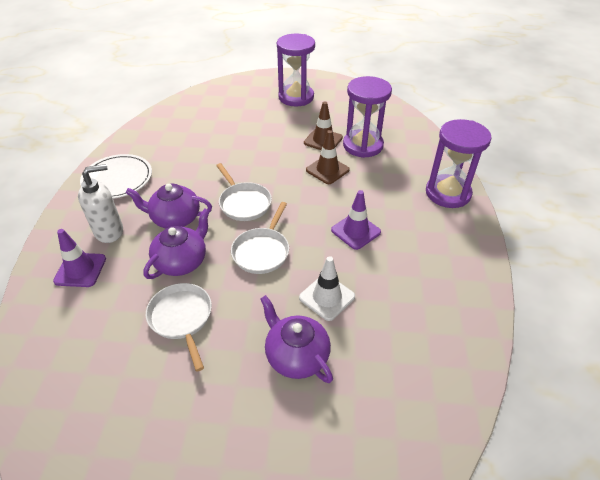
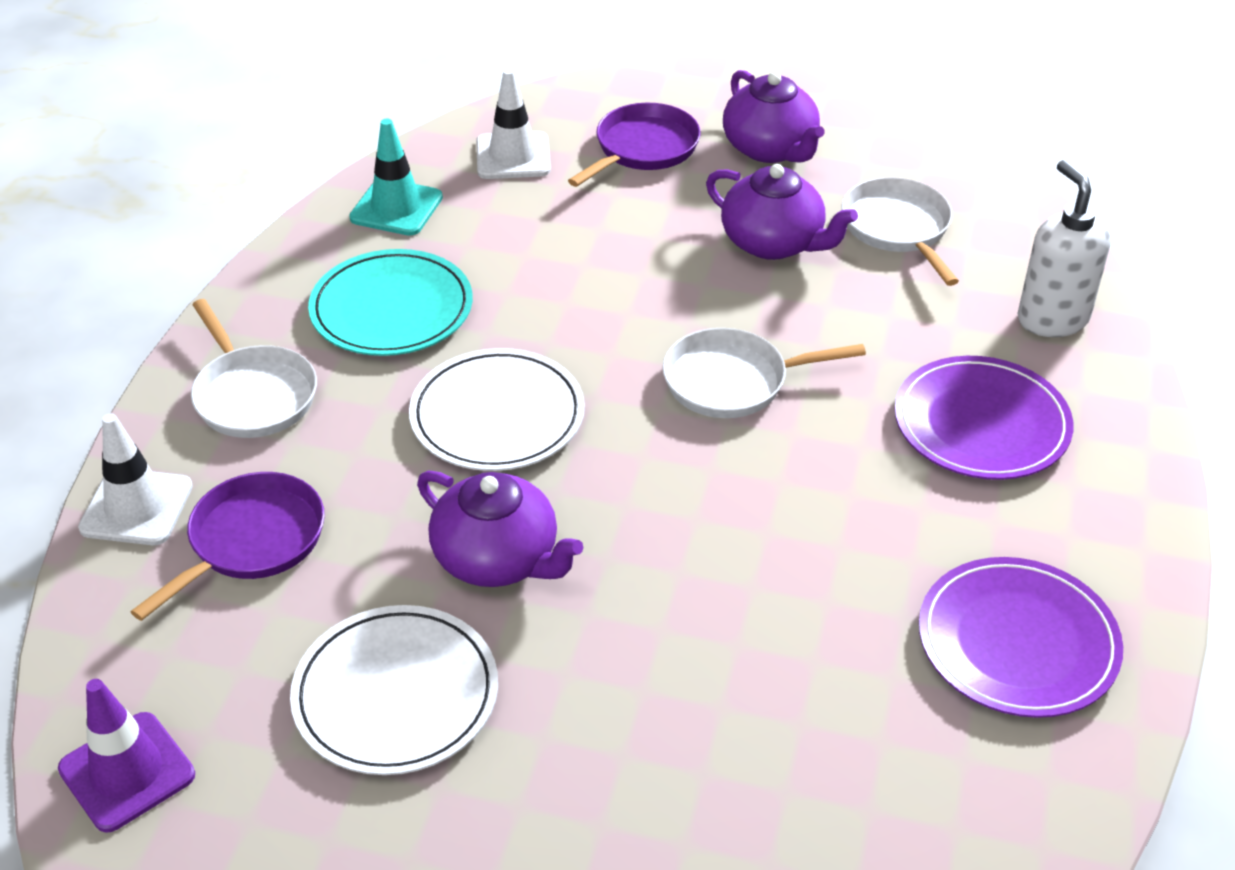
brown traffic cone: 2 -> 0
purple hourglass: 3 -> 0
purple pan: 0 -> 2
purple plate: 0 -> 2
purple traffic cone: 2 -> 1
turquoise plate: 0 -> 1
turquoise traffic cone: 0 -> 1
white plate: 1 -> 2
white traffic cone: 1 -> 2

